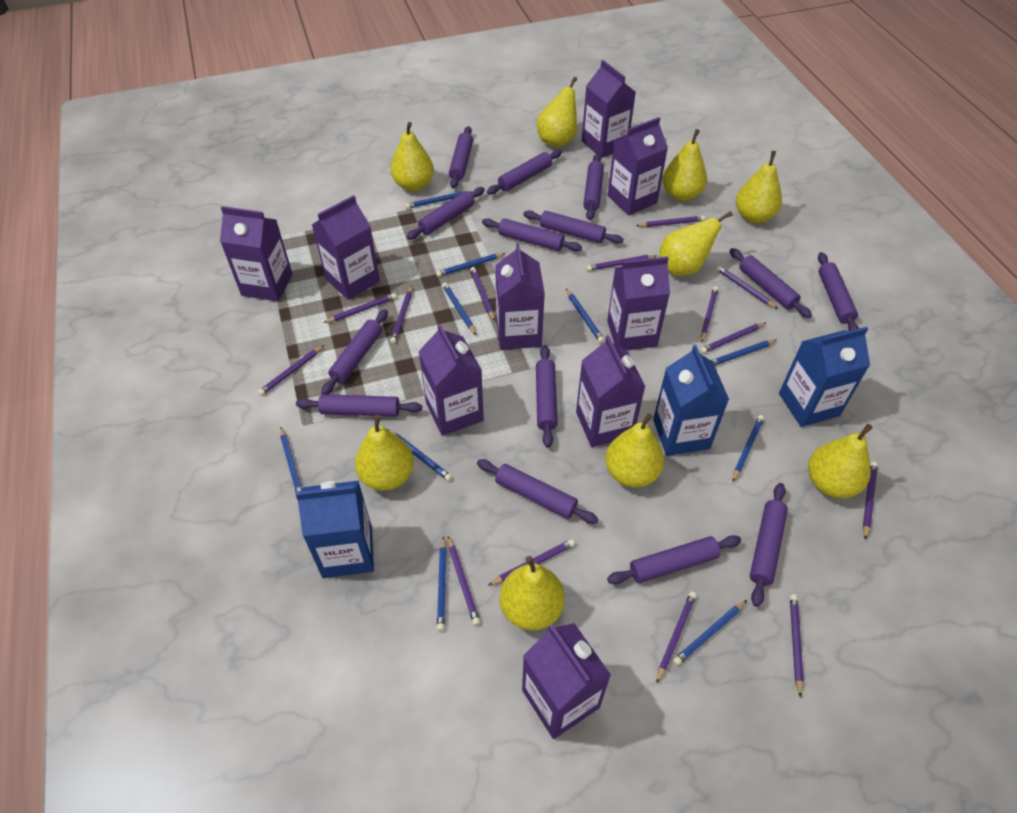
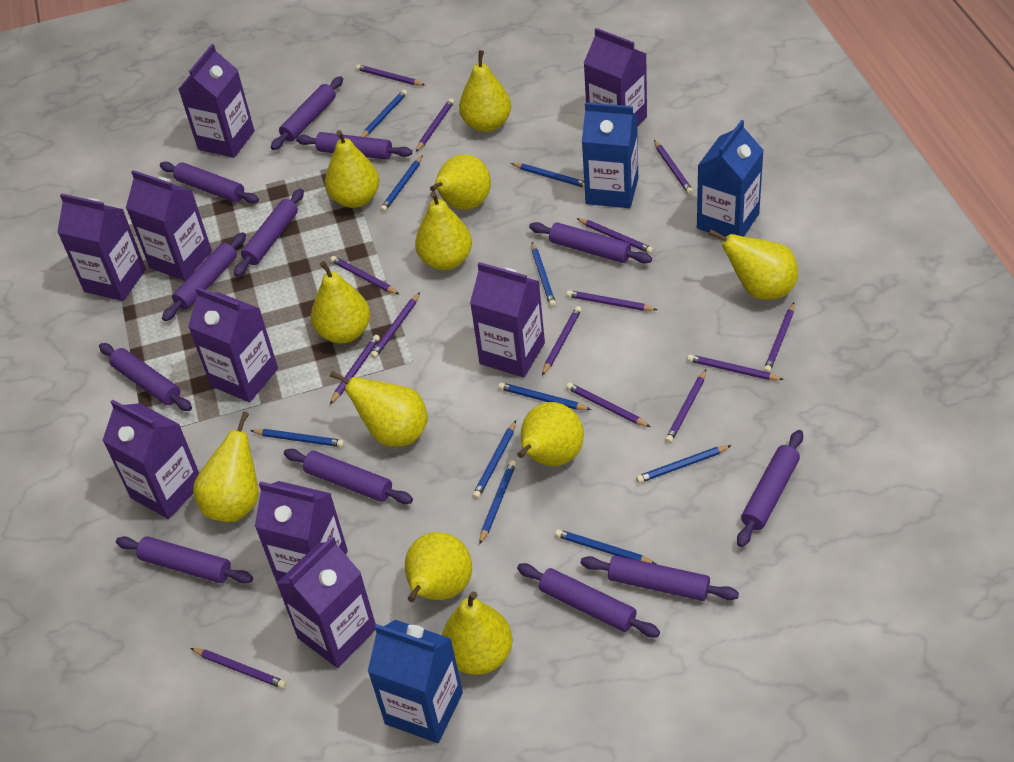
purple rolling pin: 14 -> 12
yellow pear: 9 -> 11

